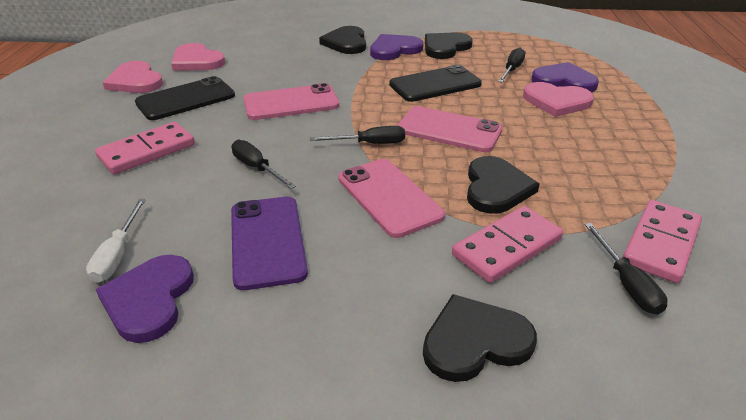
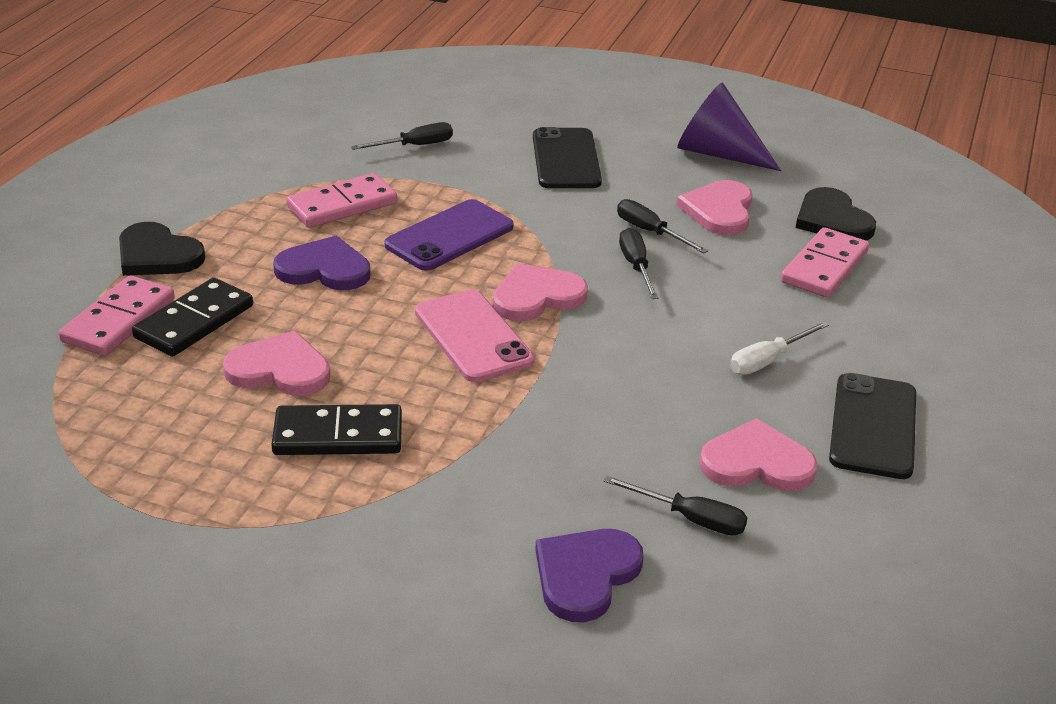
black domino: 0 -> 2
black heart: 4 -> 2
pink heart: 3 -> 4
pink phone: 3 -> 1
purple cone: 0 -> 1
purple heart: 3 -> 2

